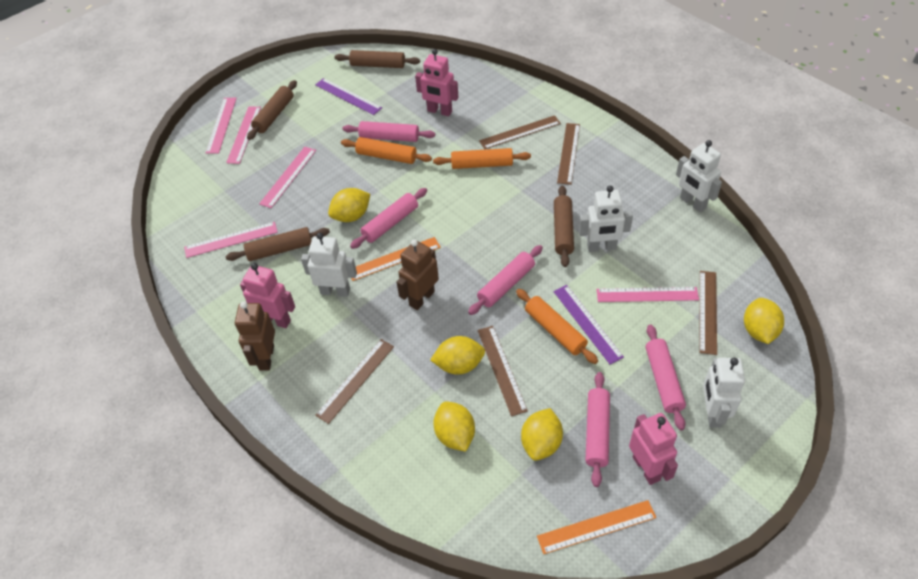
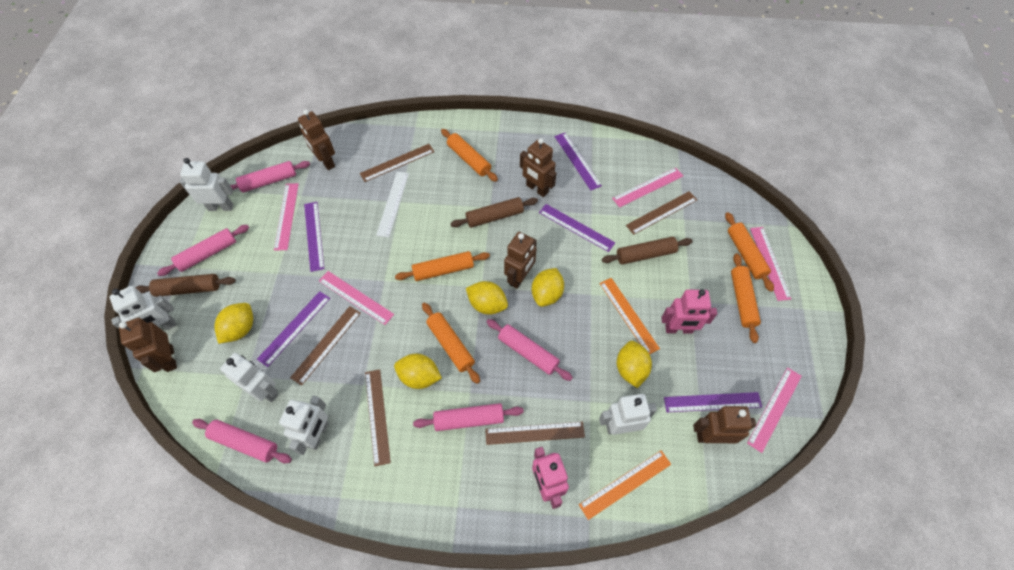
brown robot: 2 -> 5
brown rolling pin: 4 -> 3
orange rolling pin: 3 -> 5
pink robot: 3 -> 2
purple ruler: 2 -> 5
white robot: 4 -> 5
white ruler: 0 -> 1

